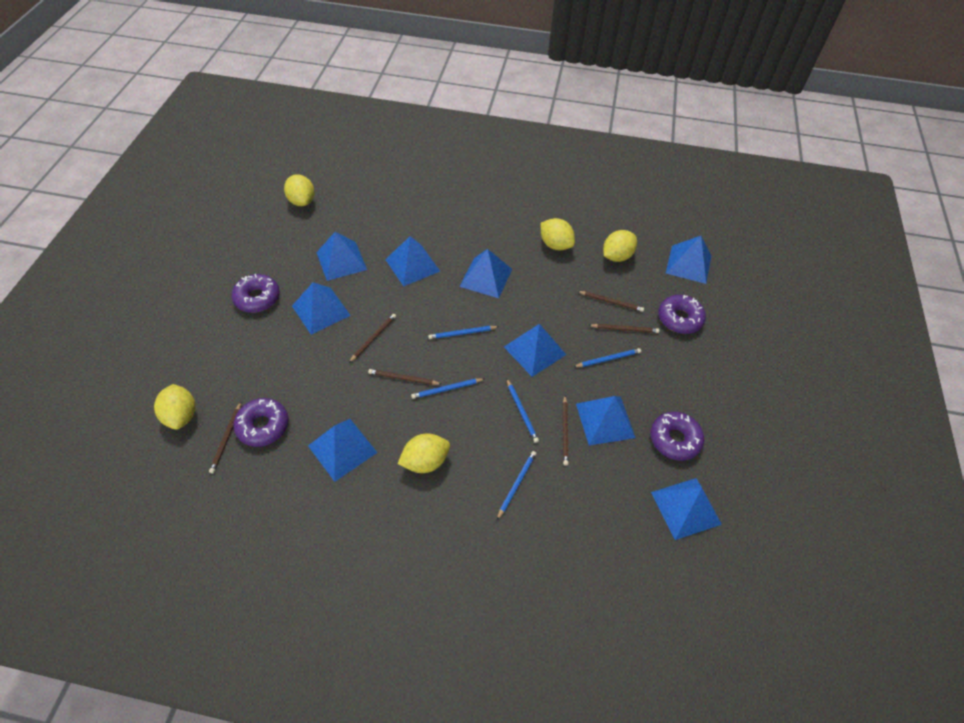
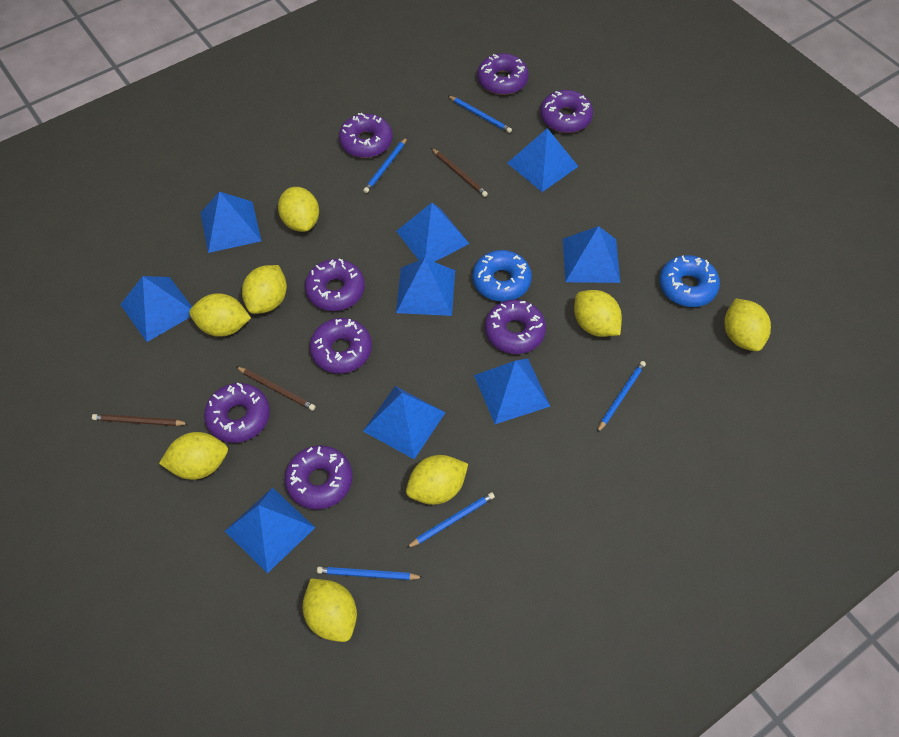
blue donut: 0 -> 2
brown pencil: 6 -> 3
purple donut: 4 -> 8
yellow lemon: 5 -> 8

